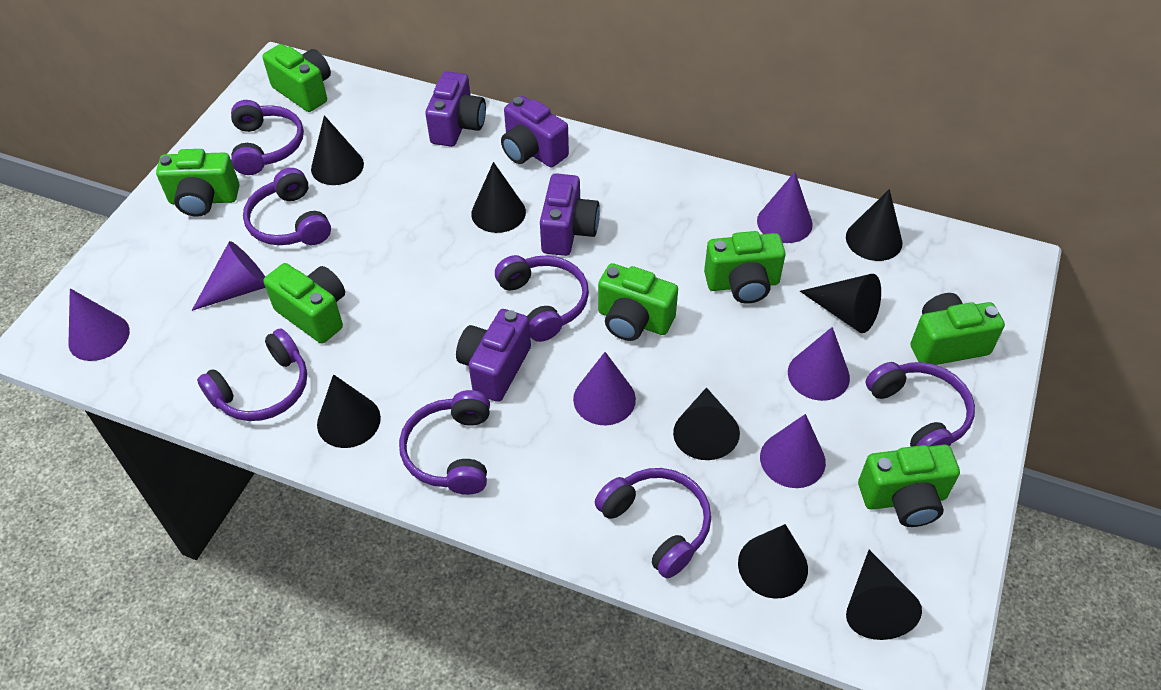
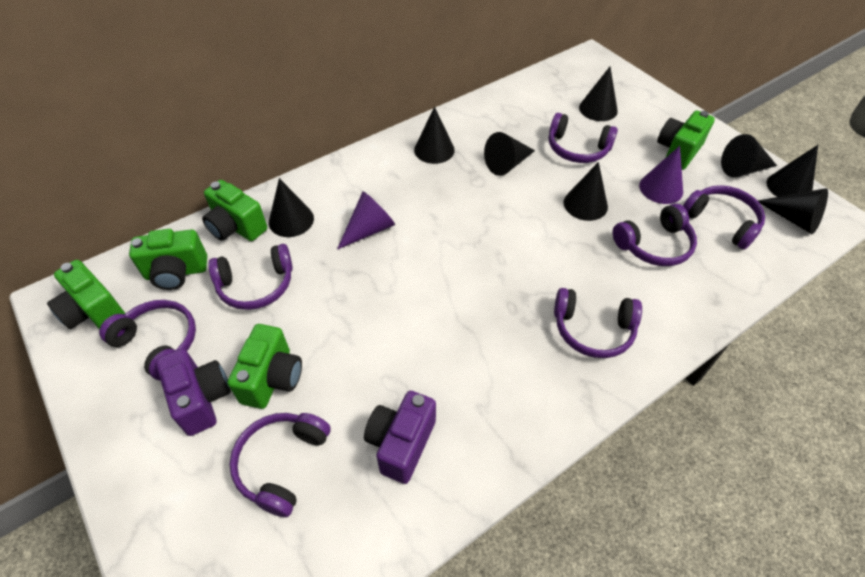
green camera: 7 -> 5
purple camera: 4 -> 2
purple cone: 6 -> 2

